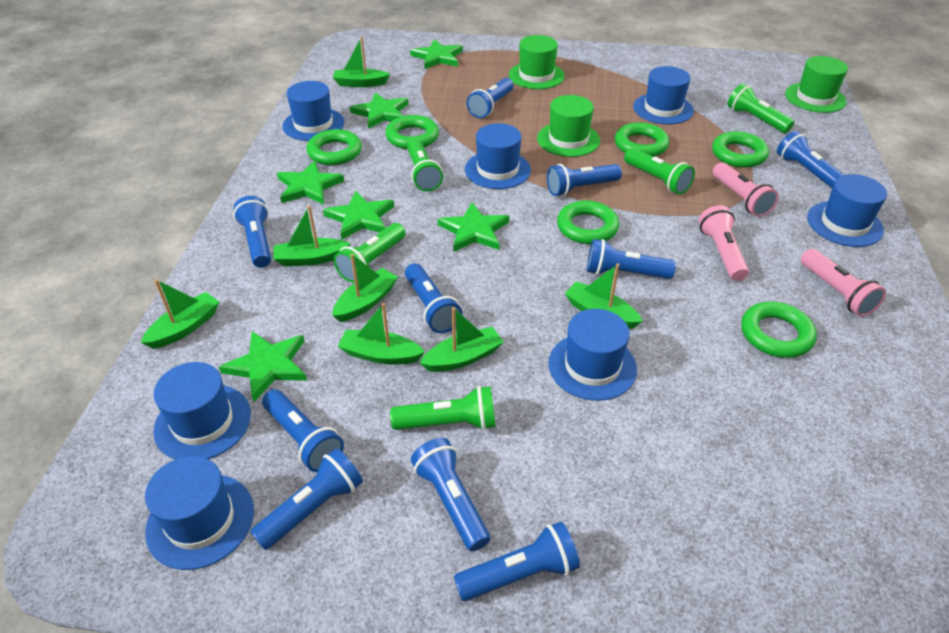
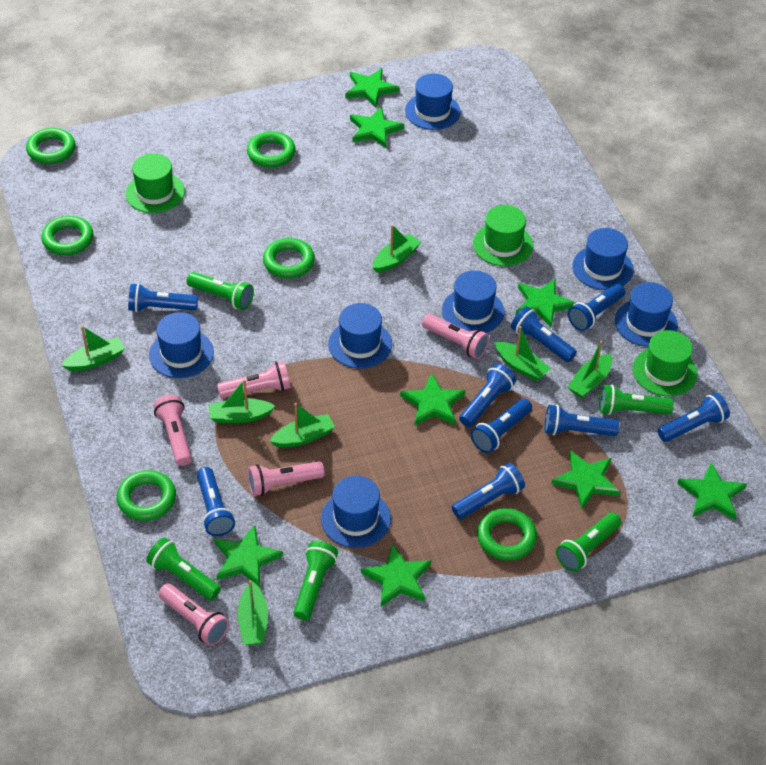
blue flashlight: 10 -> 9
green star: 6 -> 8
pink flashlight: 3 -> 5

